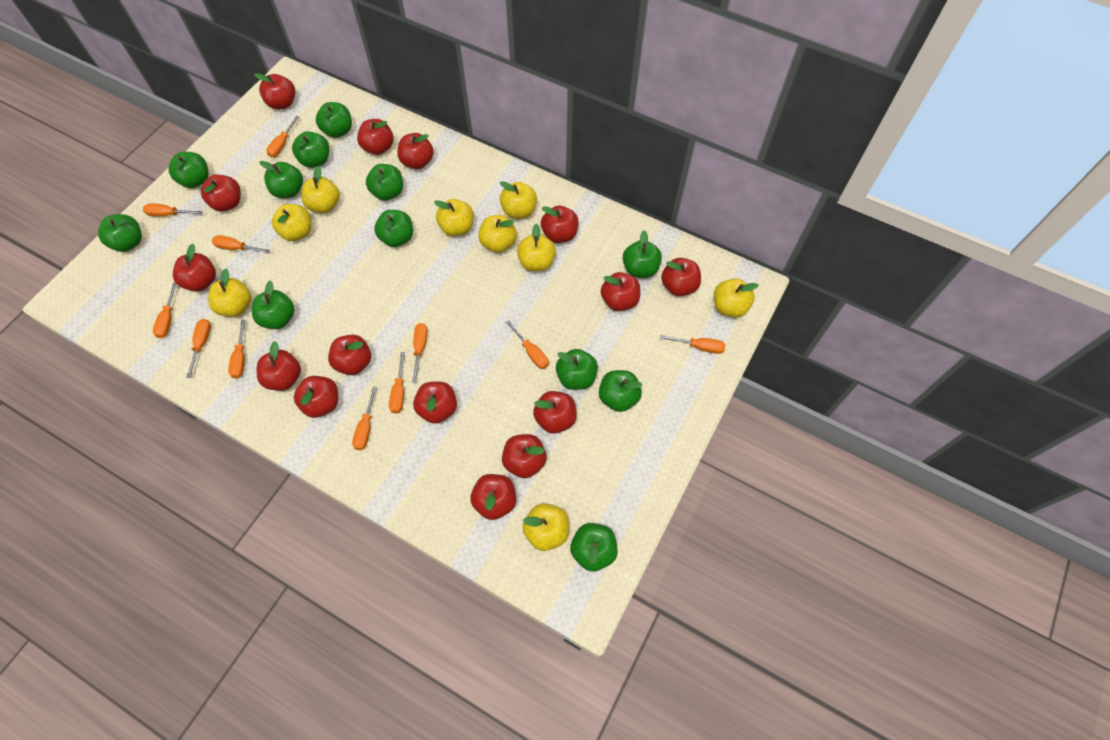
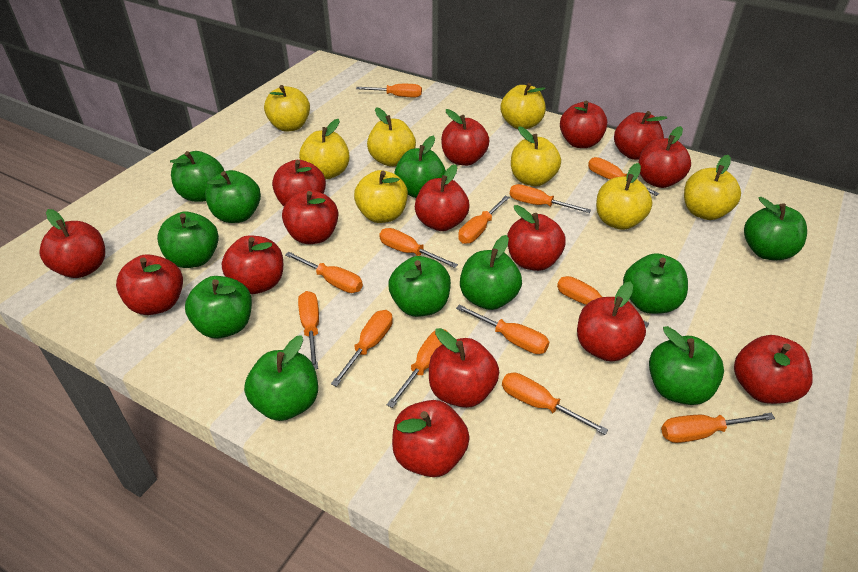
green apple: 12 -> 11
orange screwdriver: 11 -> 13
yellow apple: 9 -> 8

